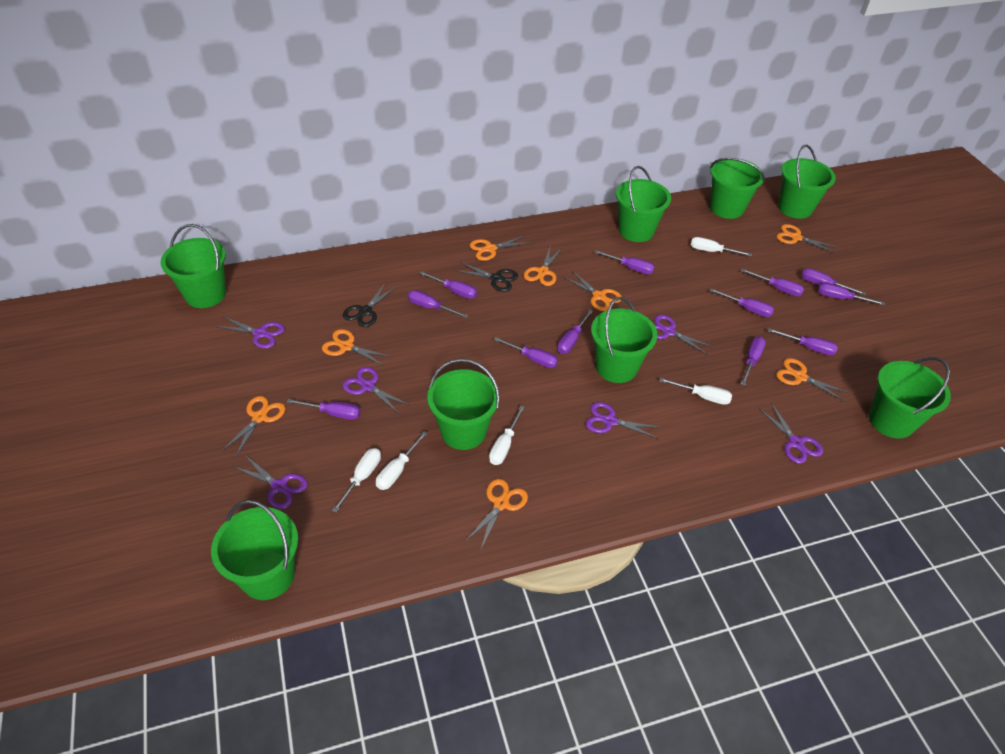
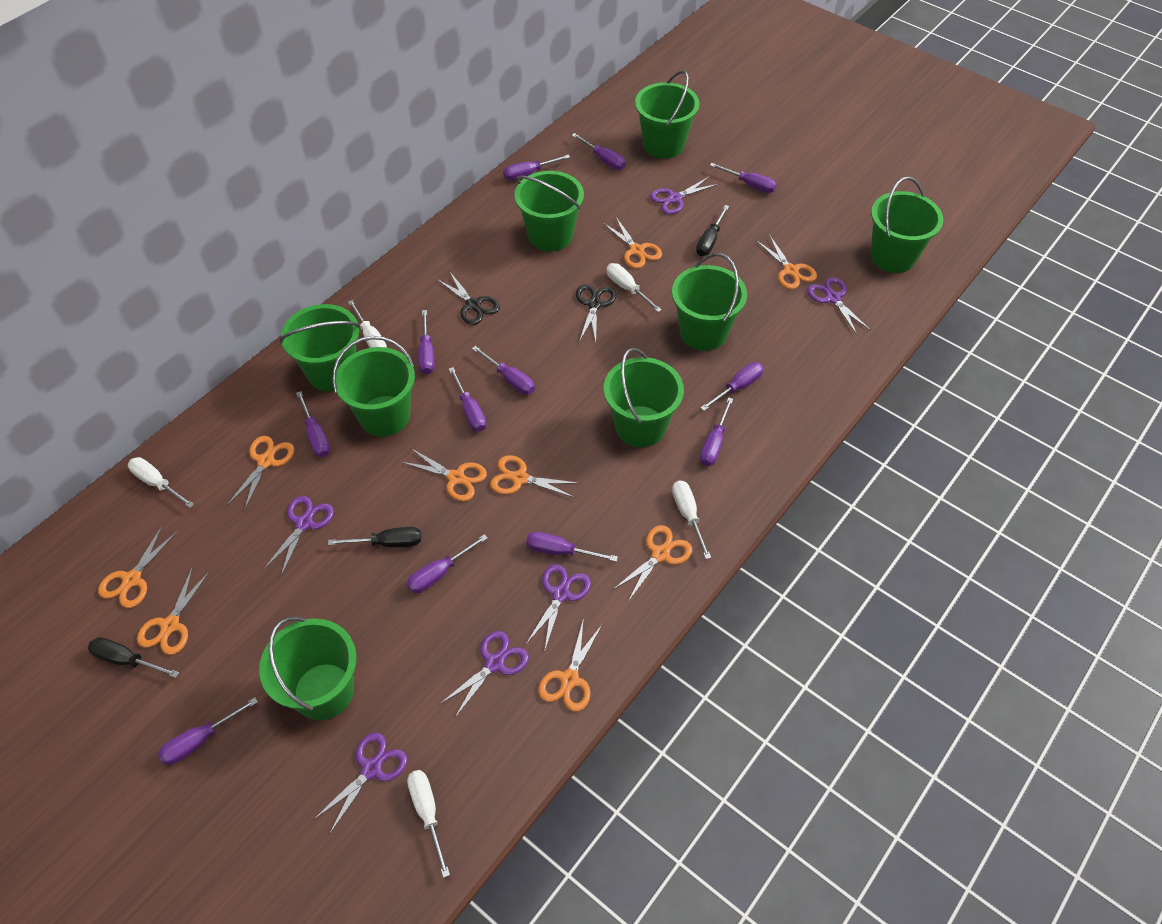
black screwdriver: 0 -> 3
orange scissors: 8 -> 9

